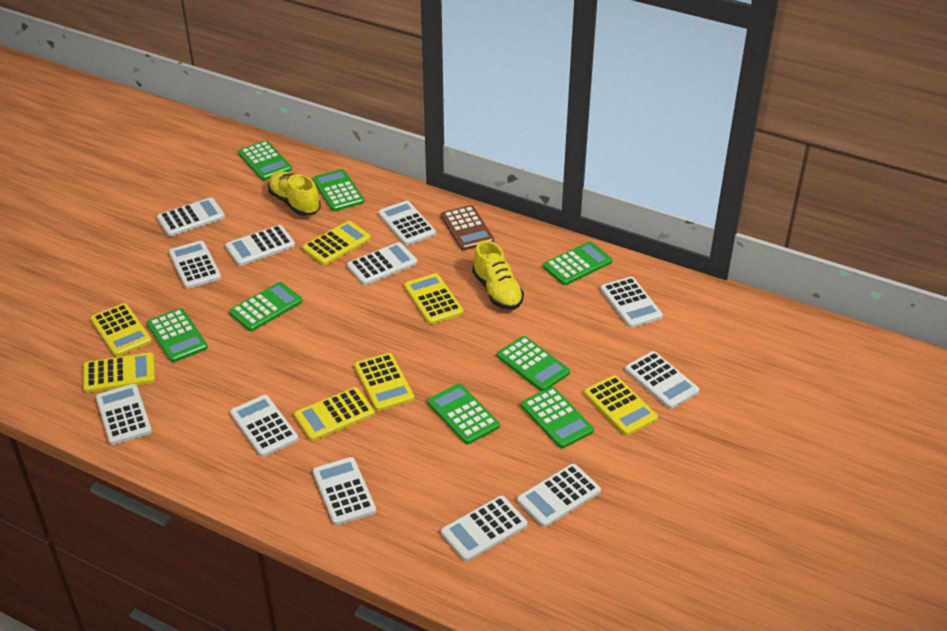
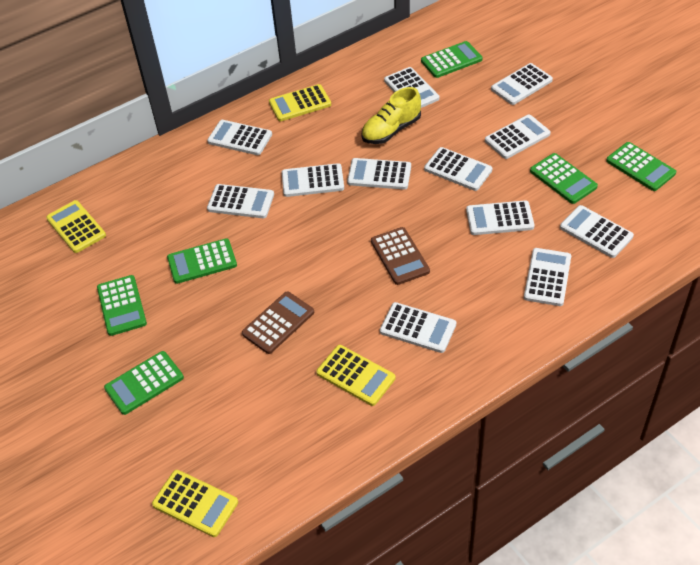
brown calculator: 1 -> 2
green calculator: 8 -> 6
yellow calculator: 7 -> 4
yellow shoe: 2 -> 1

